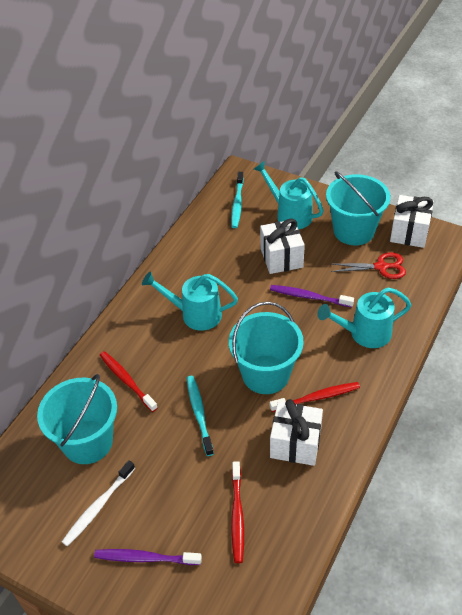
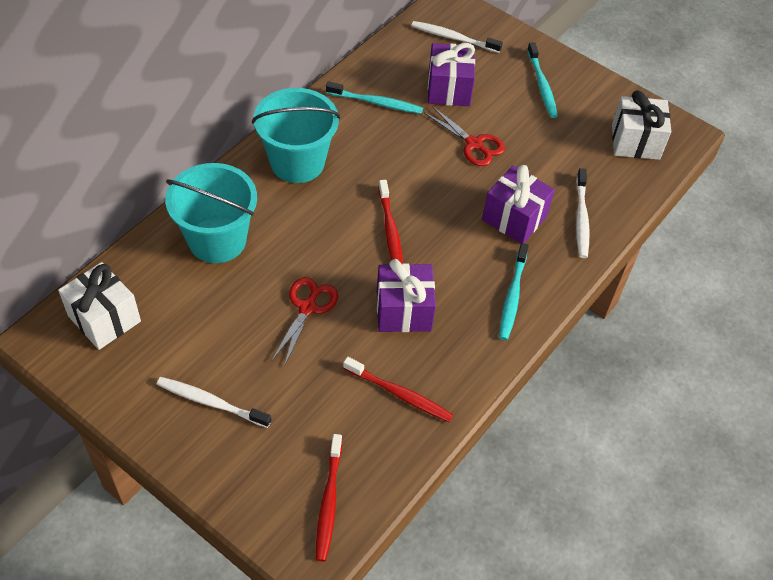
purple gift: 0 -> 3
purple toothbrush: 2 -> 0
red scissors: 1 -> 2
turquoise bucket: 3 -> 2
turquoise toothbrush: 2 -> 3
turquoise watering can: 3 -> 0
white gift: 3 -> 2
white toothbrush: 1 -> 3

